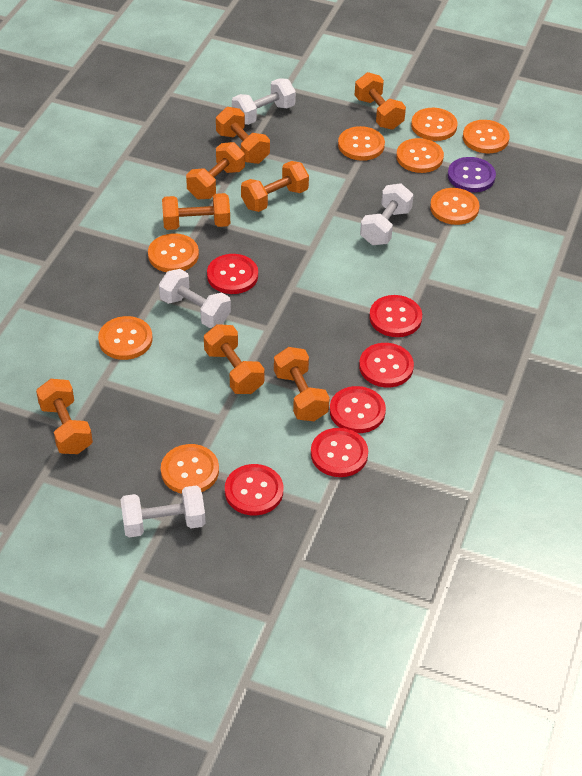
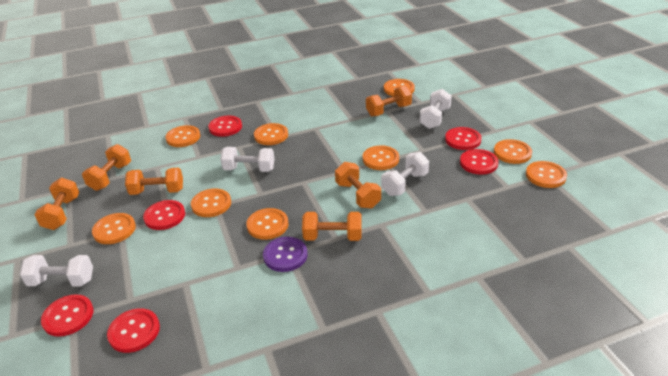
orange button: 8 -> 9
orange dumbbell: 8 -> 6

